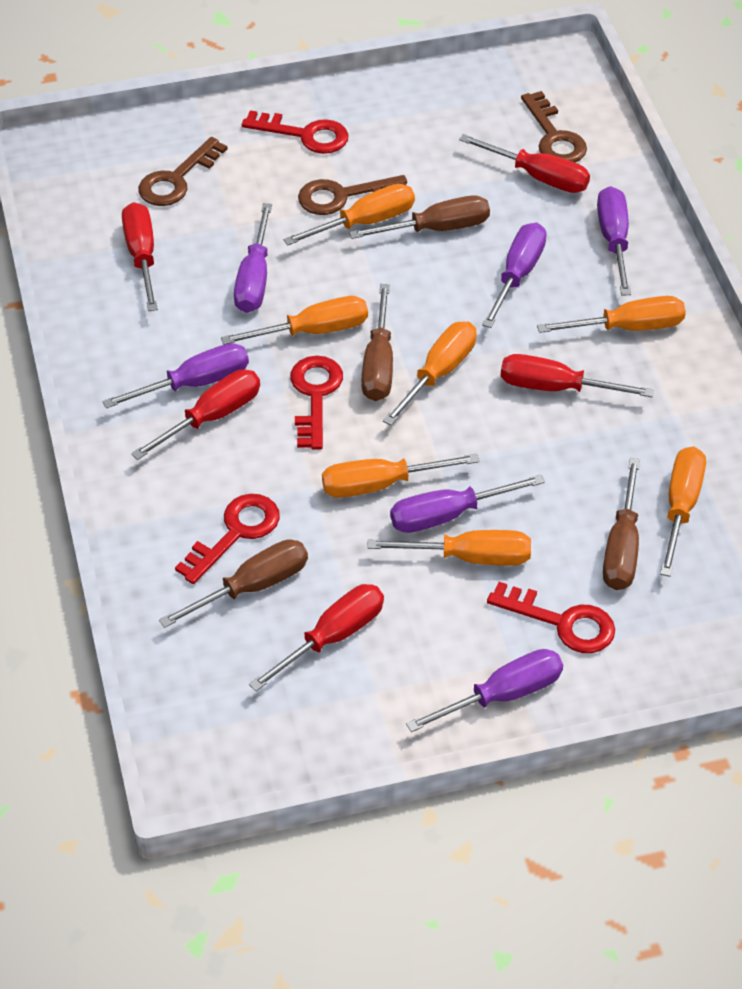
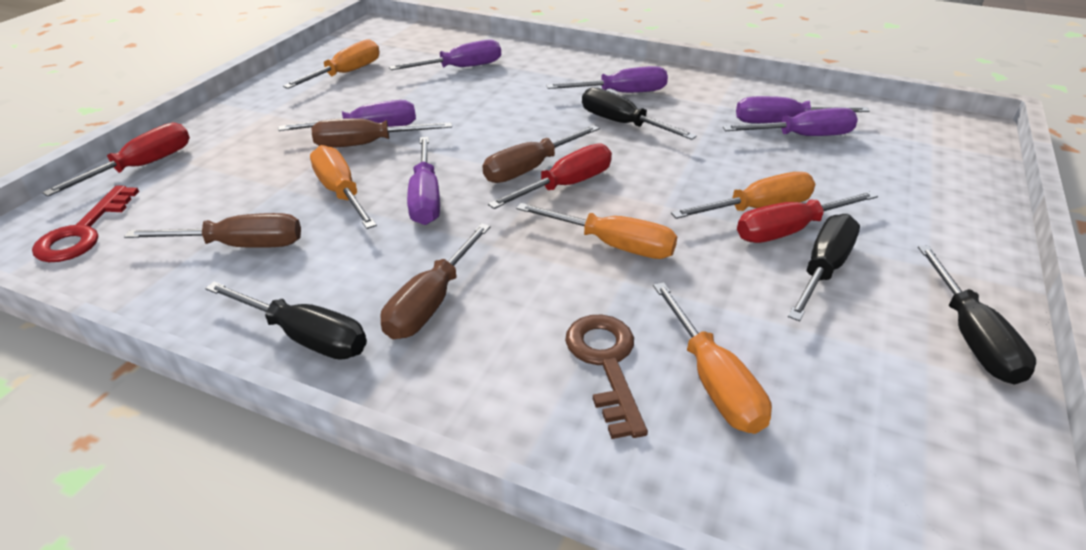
black screwdriver: 0 -> 4
brown key: 3 -> 1
orange screwdriver: 7 -> 5
red key: 4 -> 1
red screwdriver: 5 -> 3

